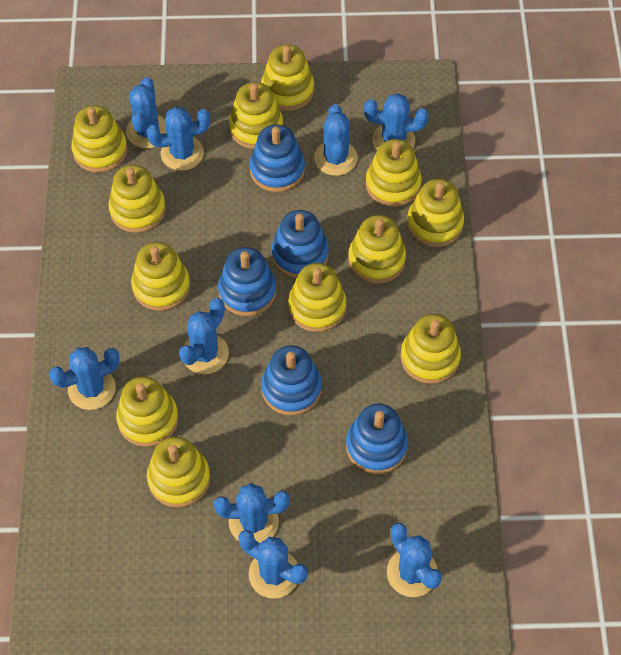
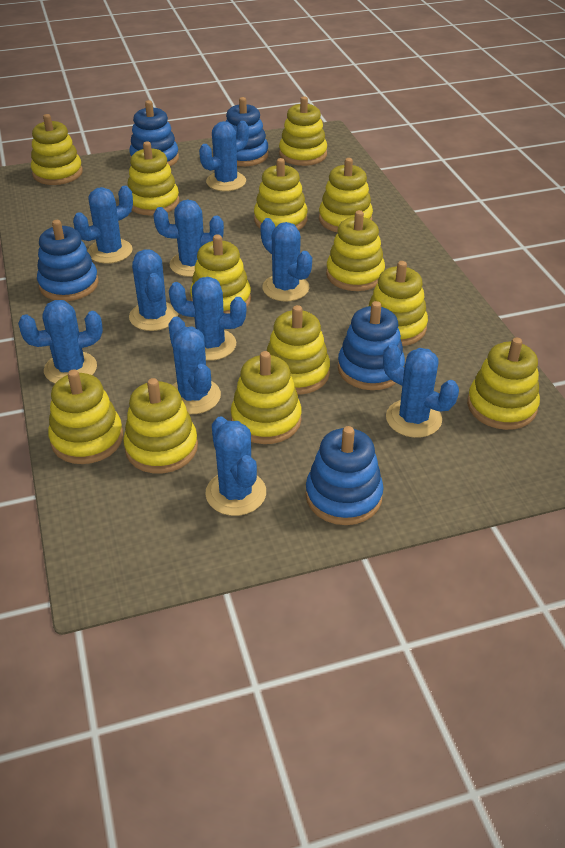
blue cactus: 9 -> 10
yellow stacking toy: 12 -> 13

